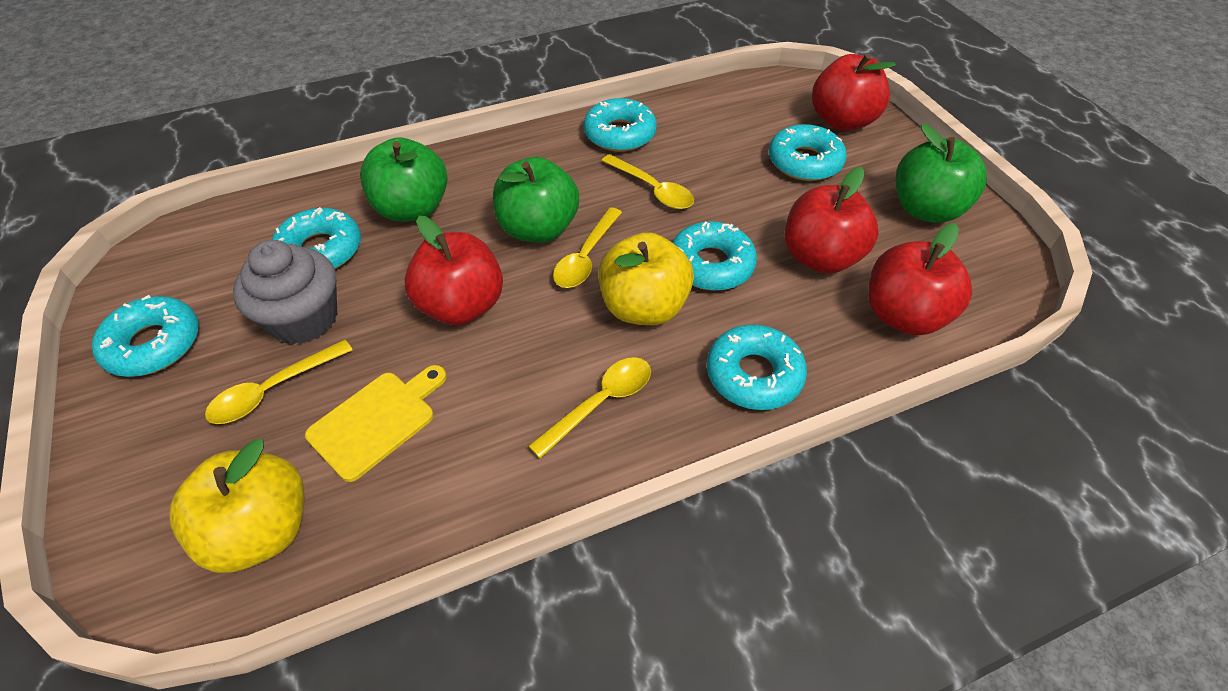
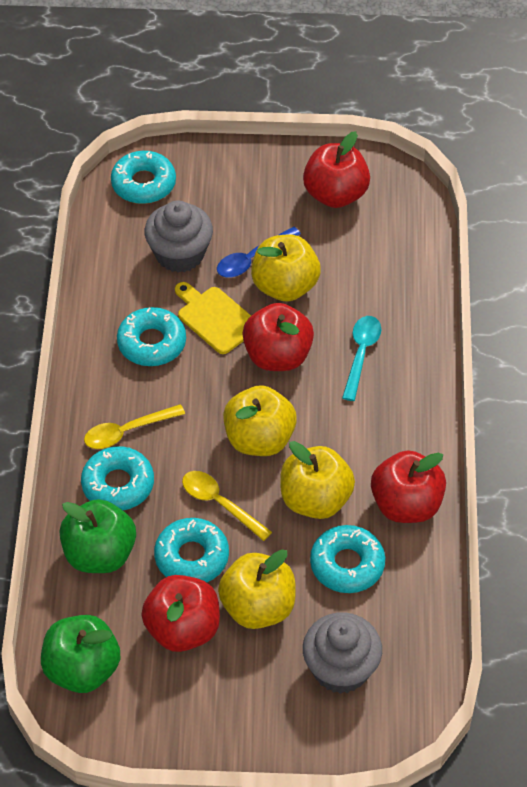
blue spoon: 0 -> 1
green apple: 3 -> 2
grey cupcake: 1 -> 2
turquoise donut: 6 -> 5
turquoise spoon: 0 -> 1
yellow apple: 2 -> 4
yellow spoon: 4 -> 2

